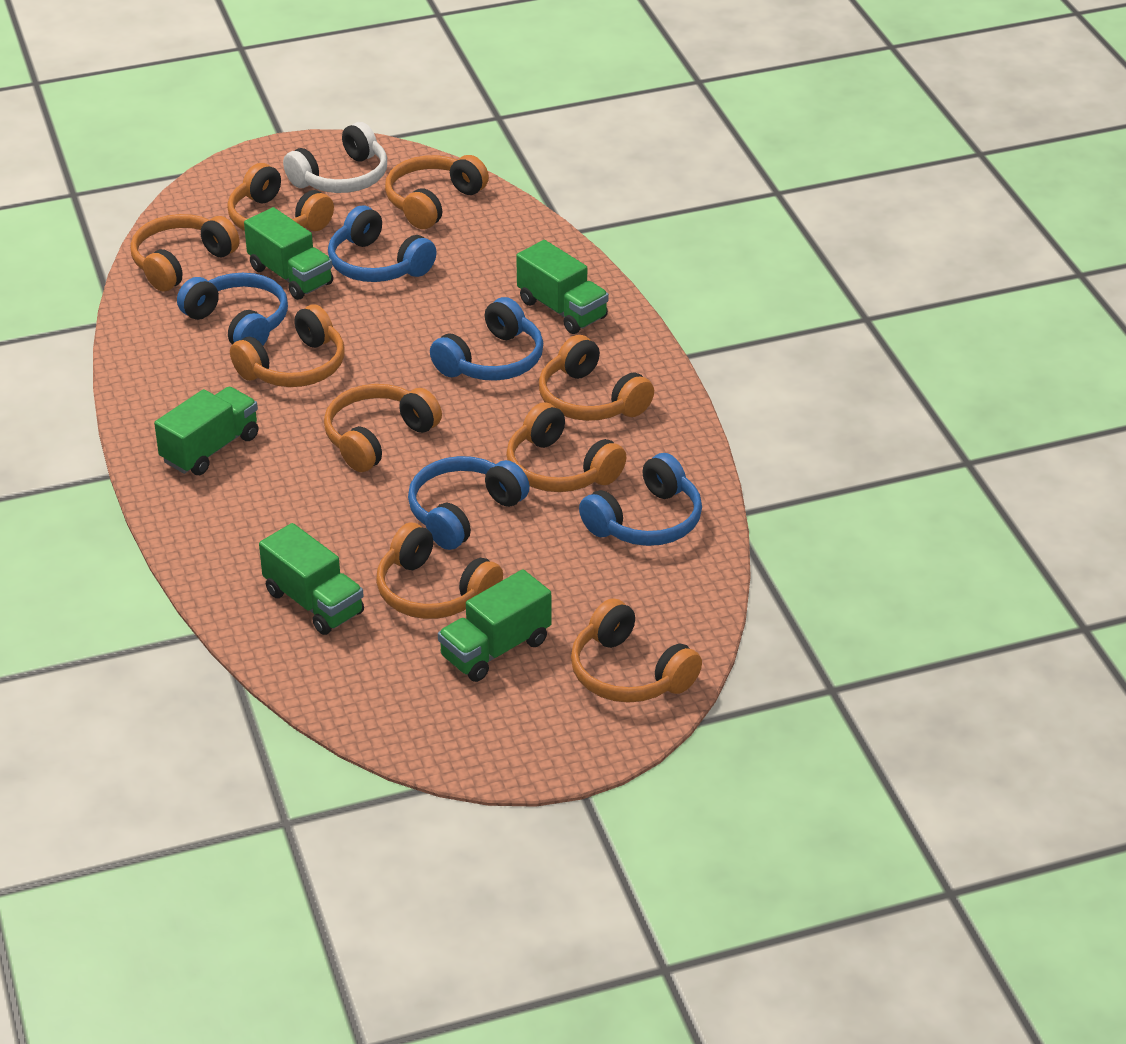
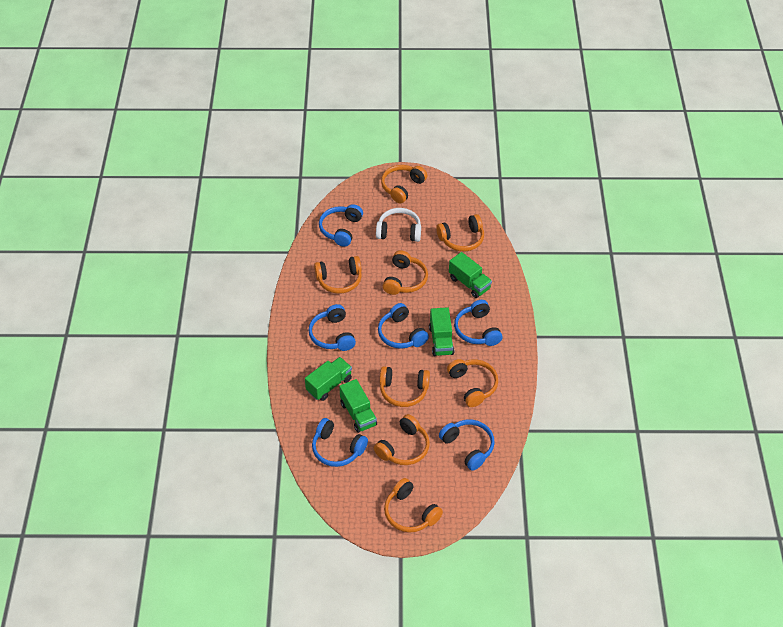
blue headphones: 5 -> 6
green truck: 5 -> 4
orange headphones: 9 -> 8

